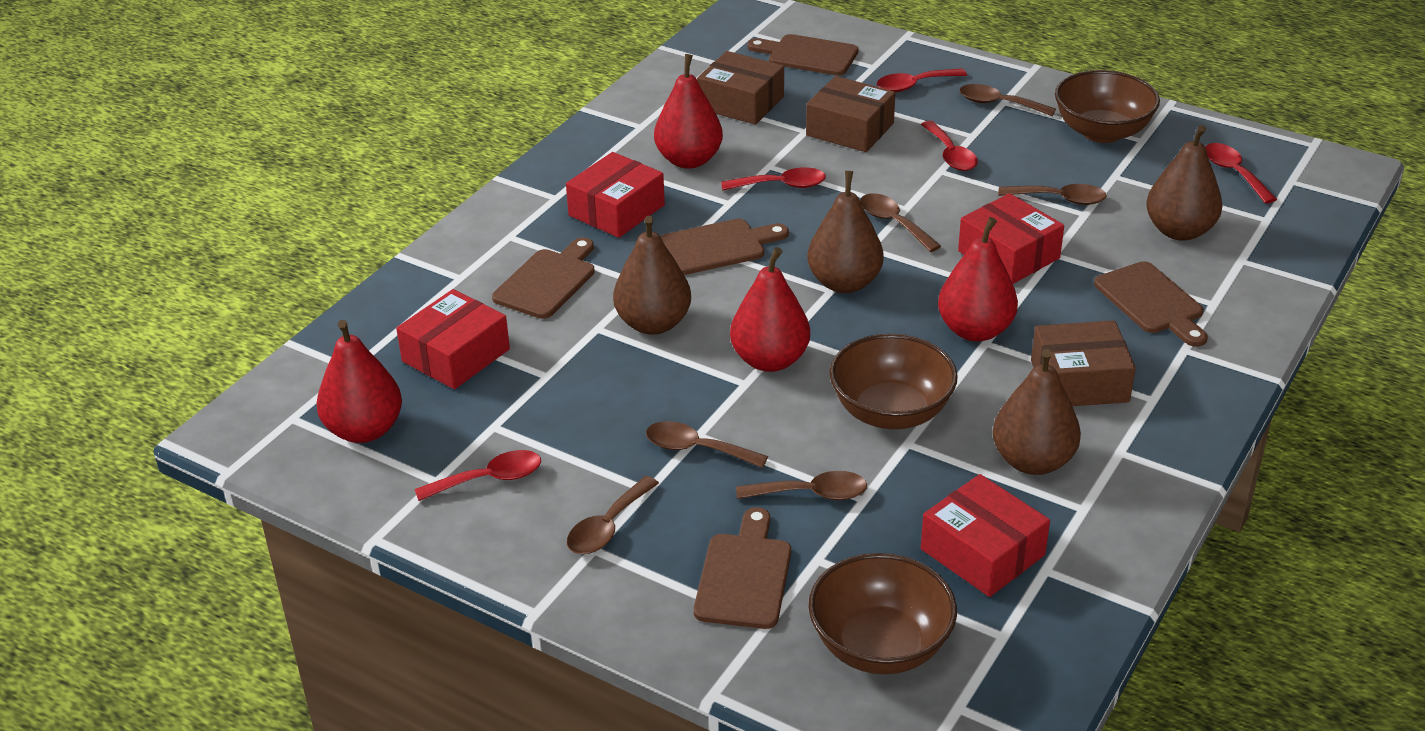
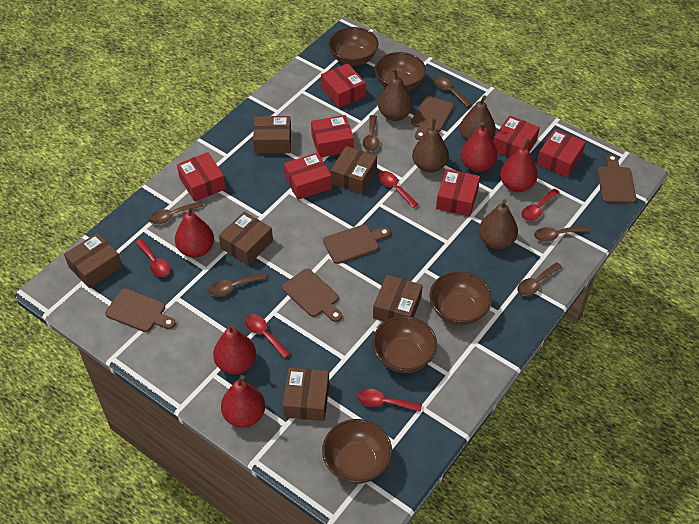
brown bowl: 3 -> 5
brown box: 3 -> 6
red box: 4 -> 7
red pear: 4 -> 5

